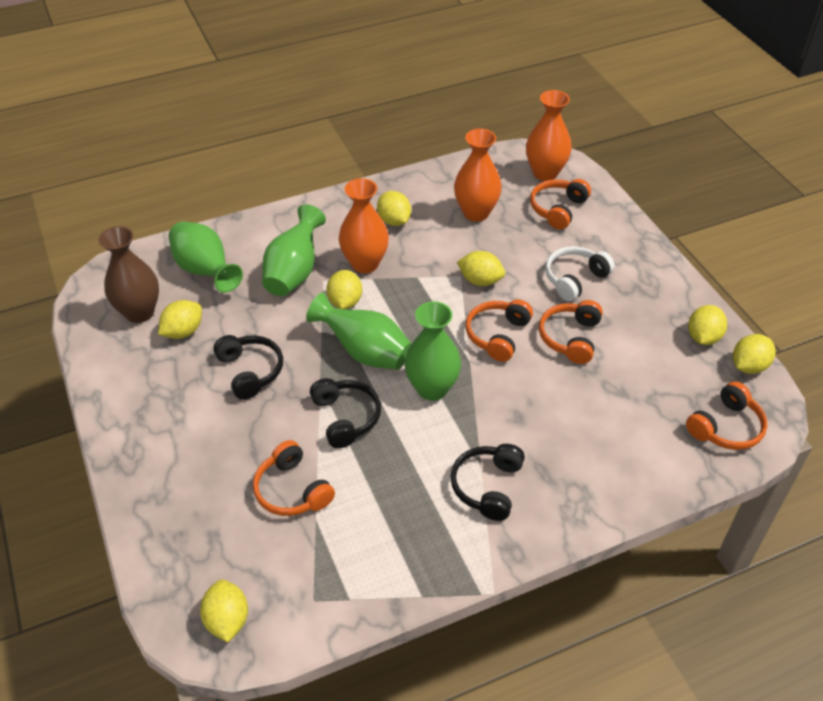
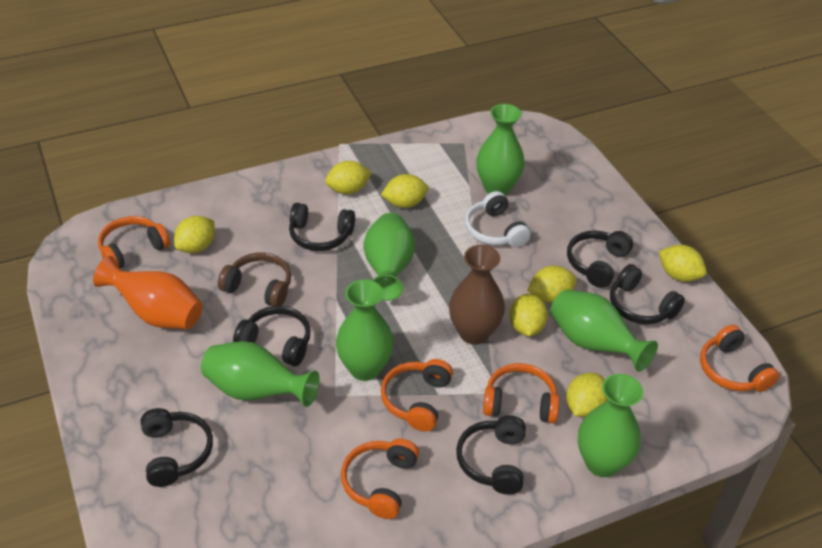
black headphones: 3 -> 6
brown headphones: 0 -> 1
green vase: 4 -> 6
orange vase: 3 -> 1

